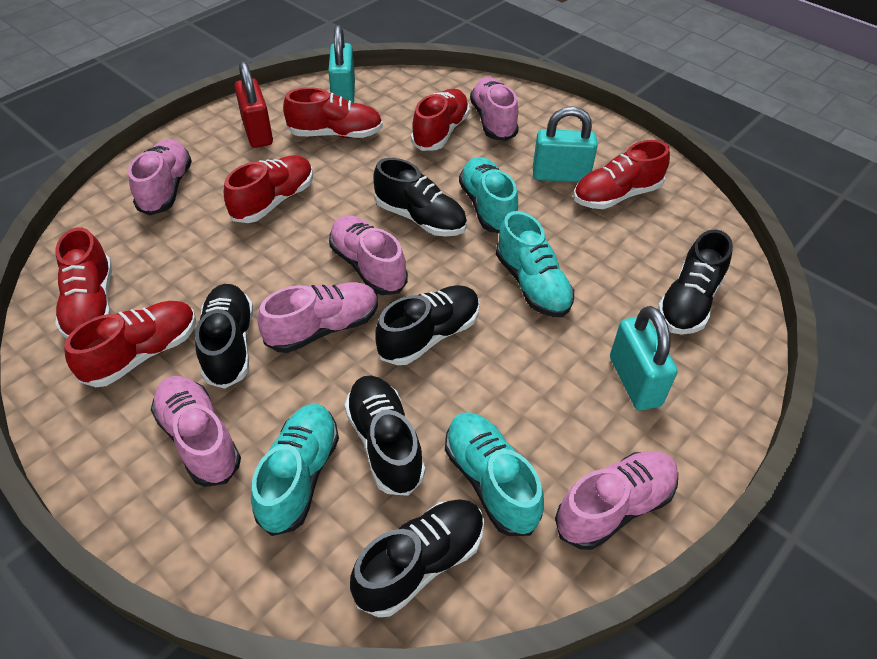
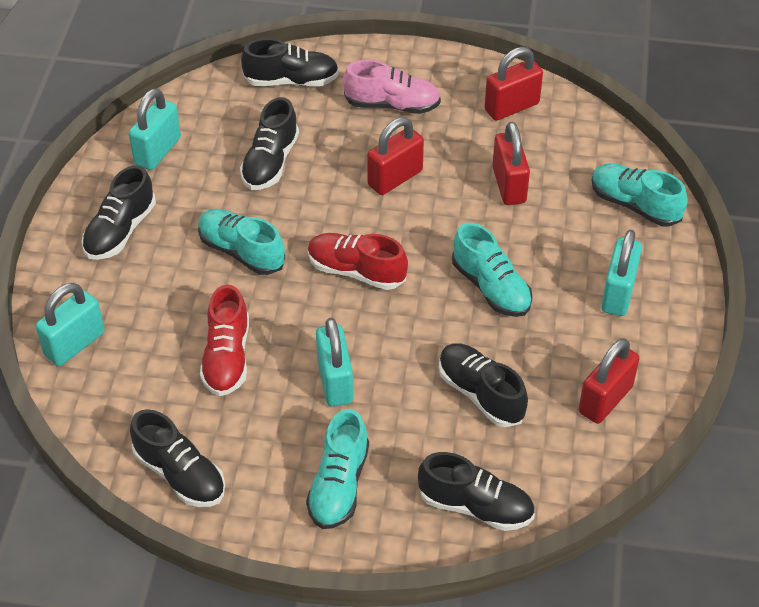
pink shoe: 6 -> 1
red padlock: 1 -> 4
red shoe: 6 -> 2
turquoise padlock: 3 -> 4

